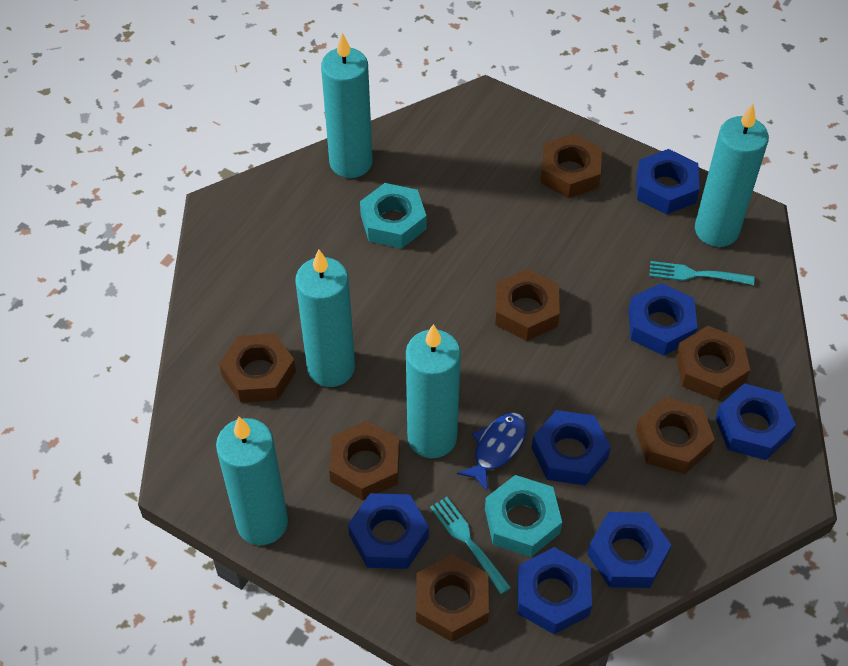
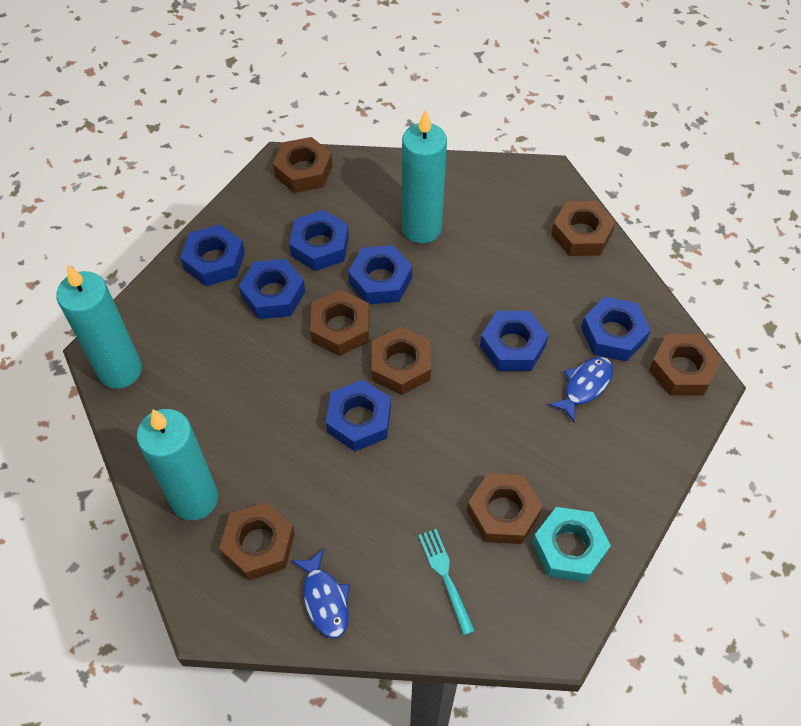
blue fish: 1 -> 2
turquoise candle: 5 -> 3
turquoise fork: 2 -> 1
turquoise nut: 2 -> 1

